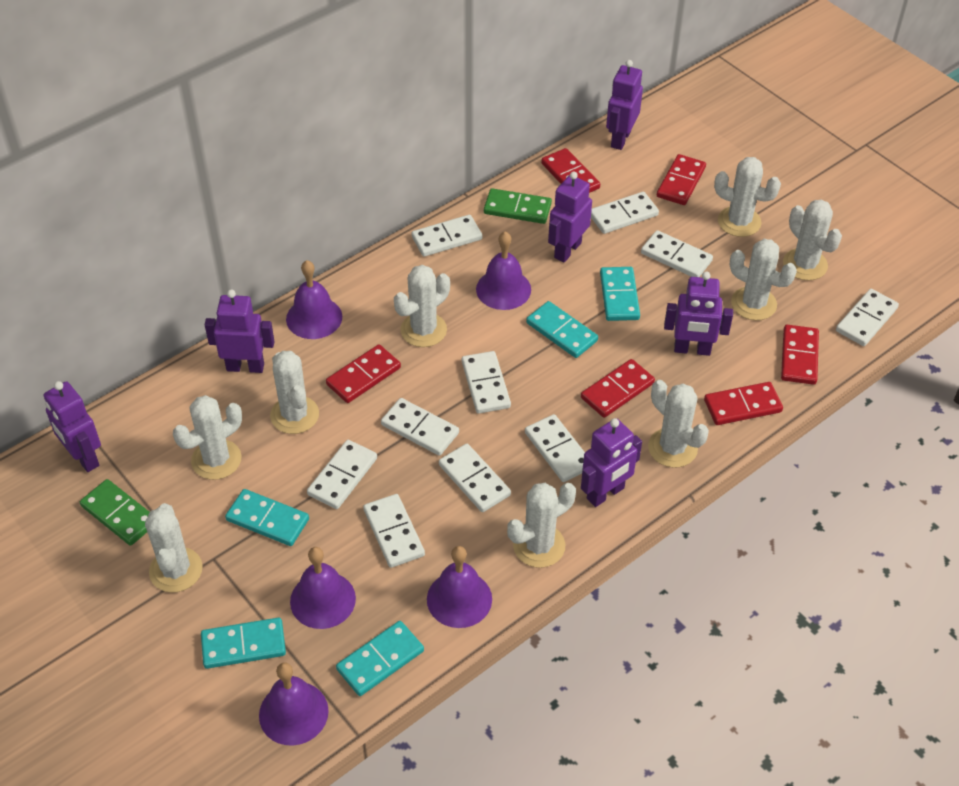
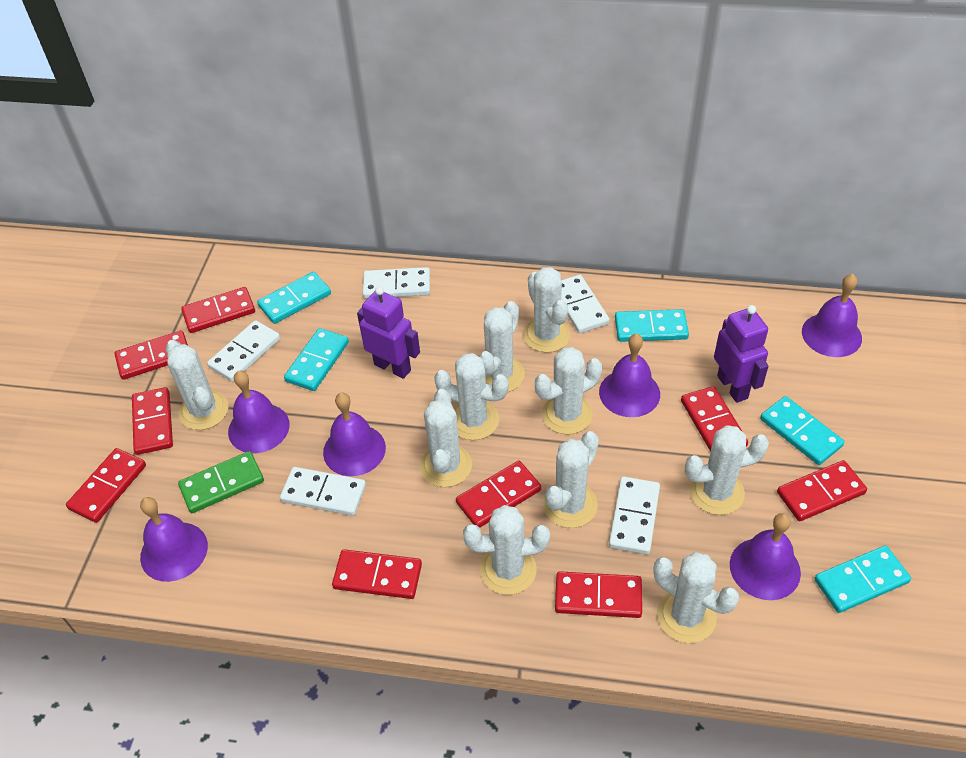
green domino: 2 -> 1
purple bell: 5 -> 6
purple robot: 6 -> 2
red domino: 6 -> 9
white cactus: 9 -> 10
white domino: 10 -> 5

